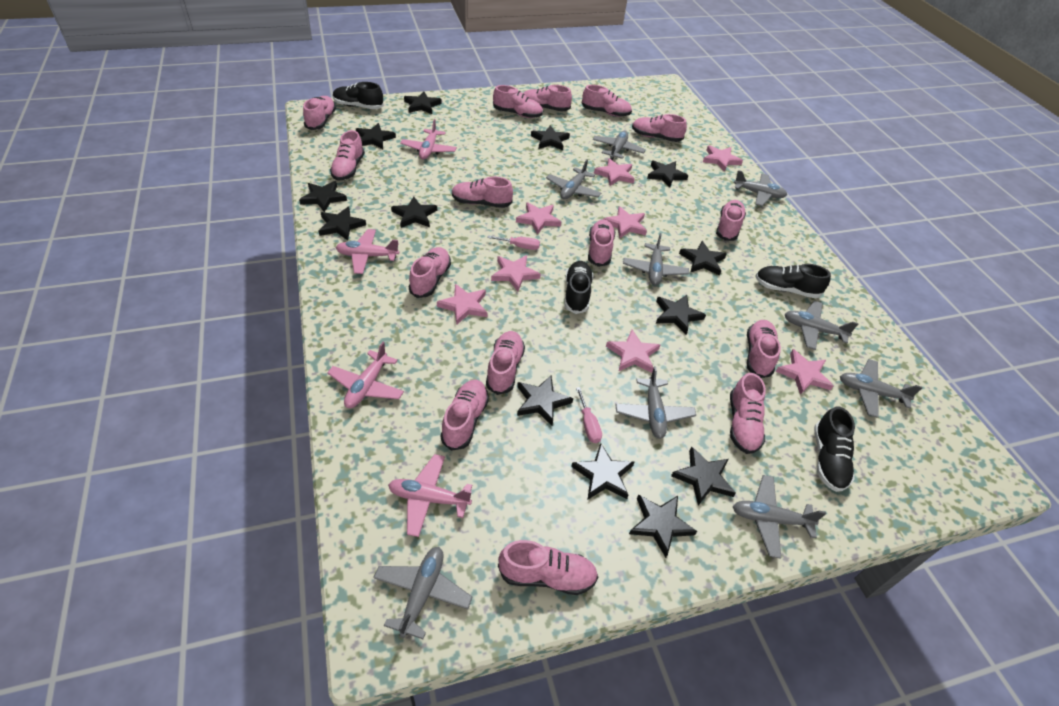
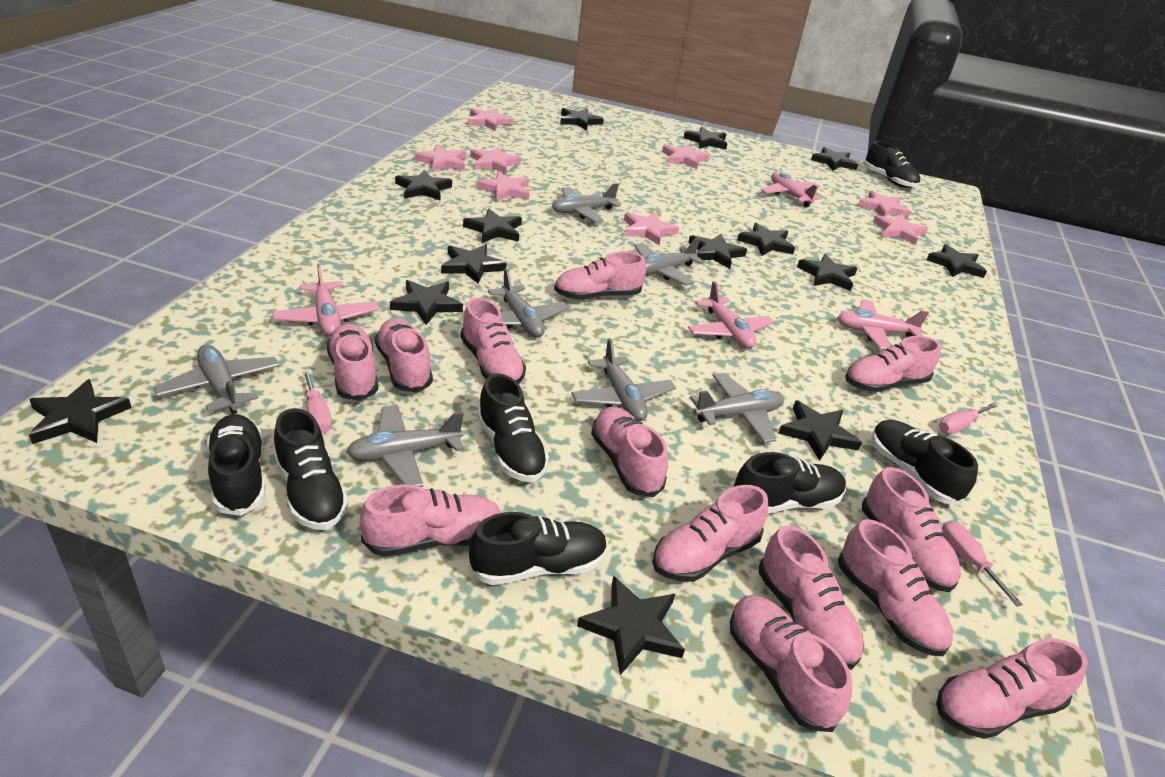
black shoe: 4 -> 7
black star: 13 -> 14
grey plane: 9 -> 7
pink screwdriver: 2 -> 3
pink shoe: 15 -> 13

